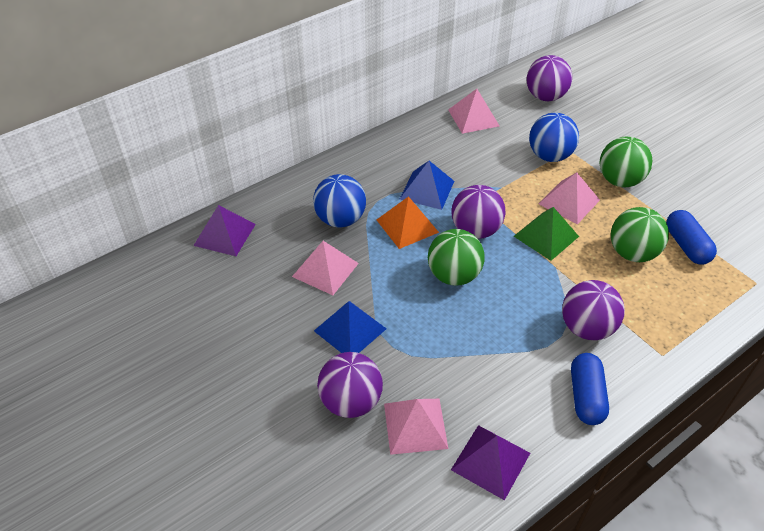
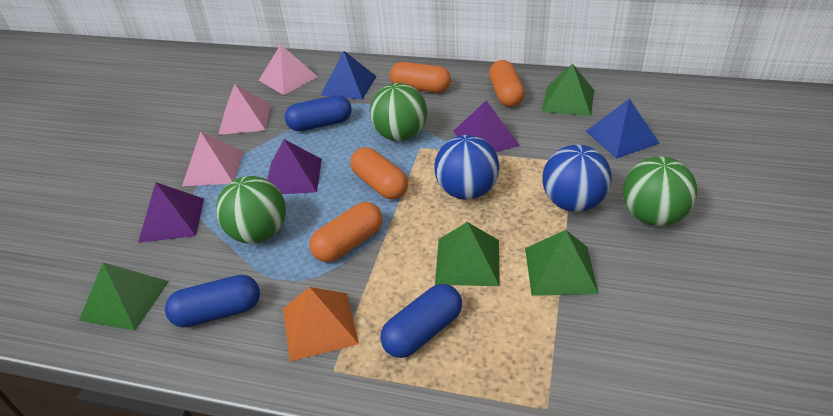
blue capsule: 2 -> 3
green pyramid: 1 -> 4
orange capsule: 0 -> 4
pink pyramid: 4 -> 3
purple ball: 4 -> 0
purple pyramid: 2 -> 3

